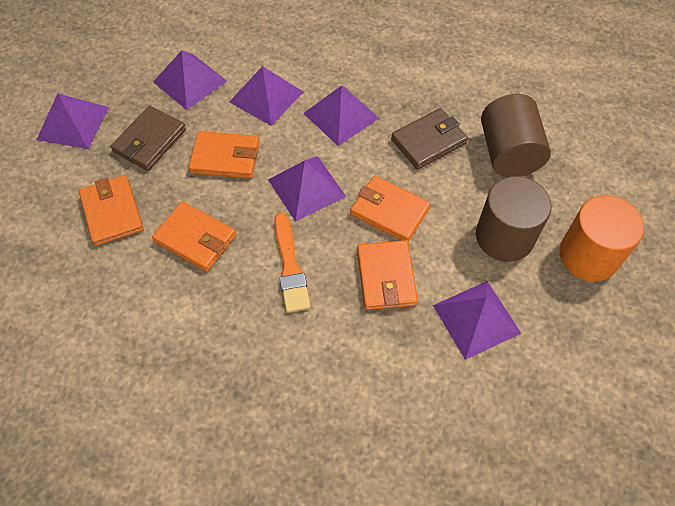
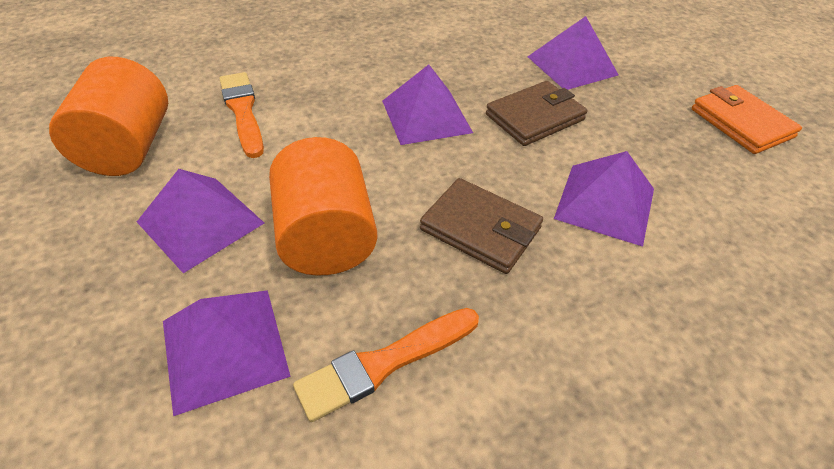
brown cylinder: 2 -> 0
orange brush: 1 -> 2
orange cylinder: 1 -> 2
orange wallet: 5 -> 1
purple pyramid: 6 -> 5

